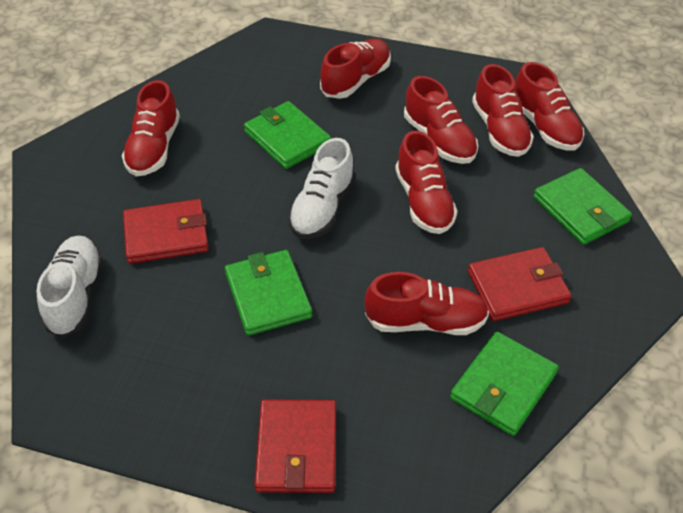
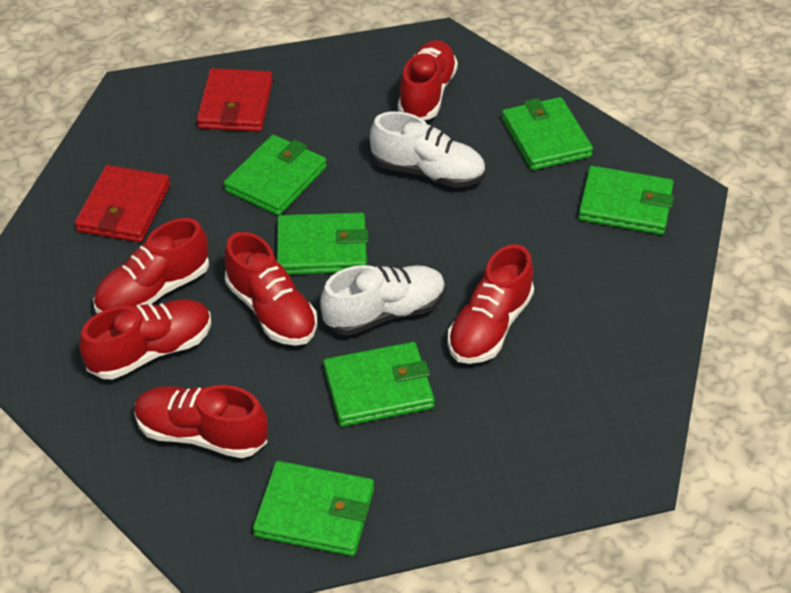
green wallet: 4 -> 6
red shoe: 7 -> 6
red wallet: 3 -> 2

